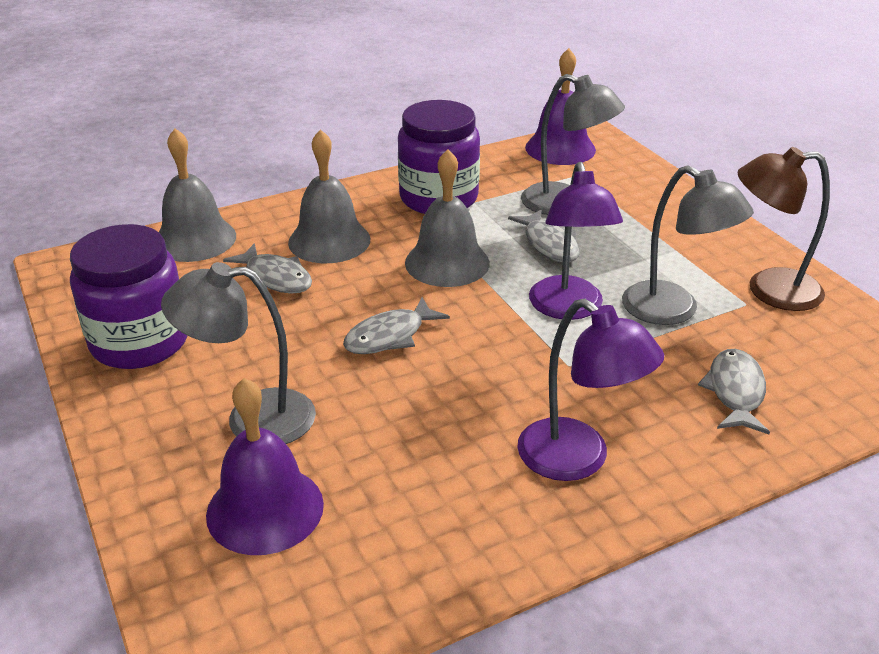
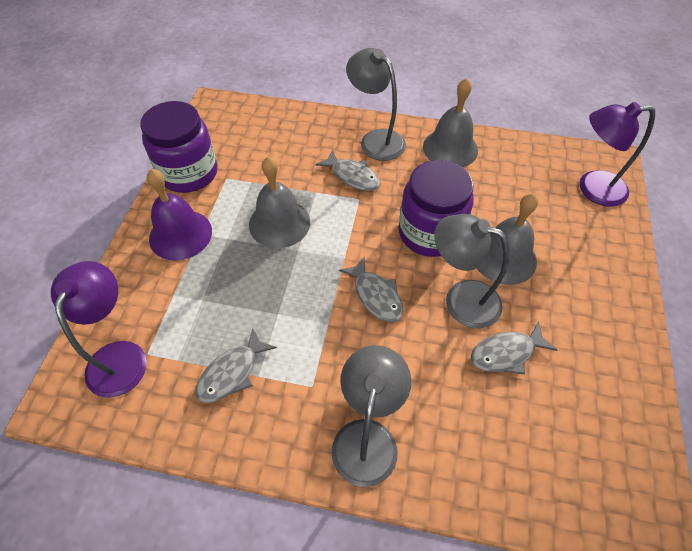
brown lamp: 1 -> 0
purple bell: 2 -> 1

